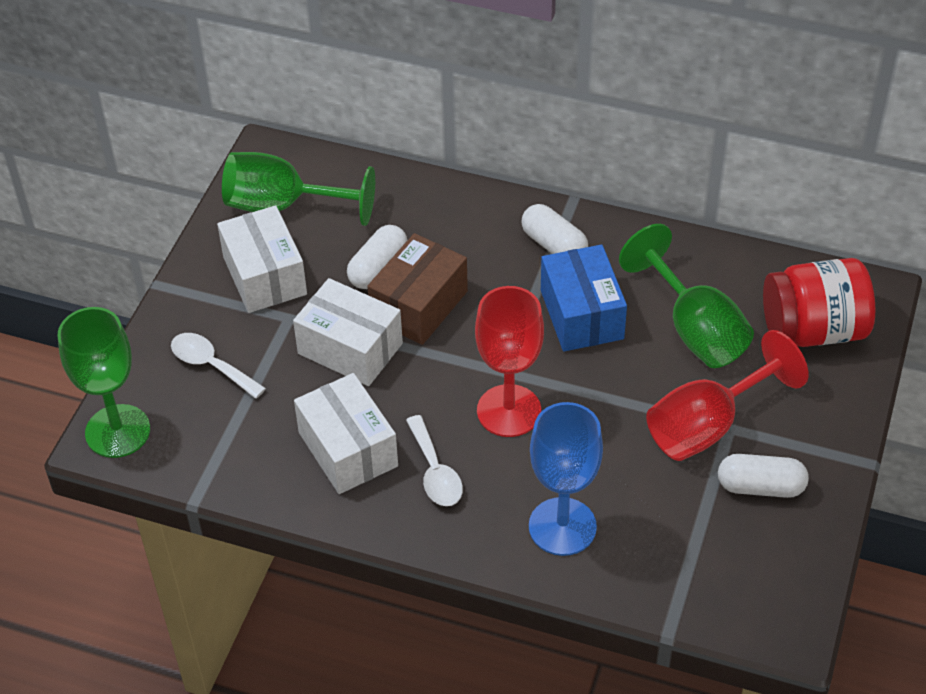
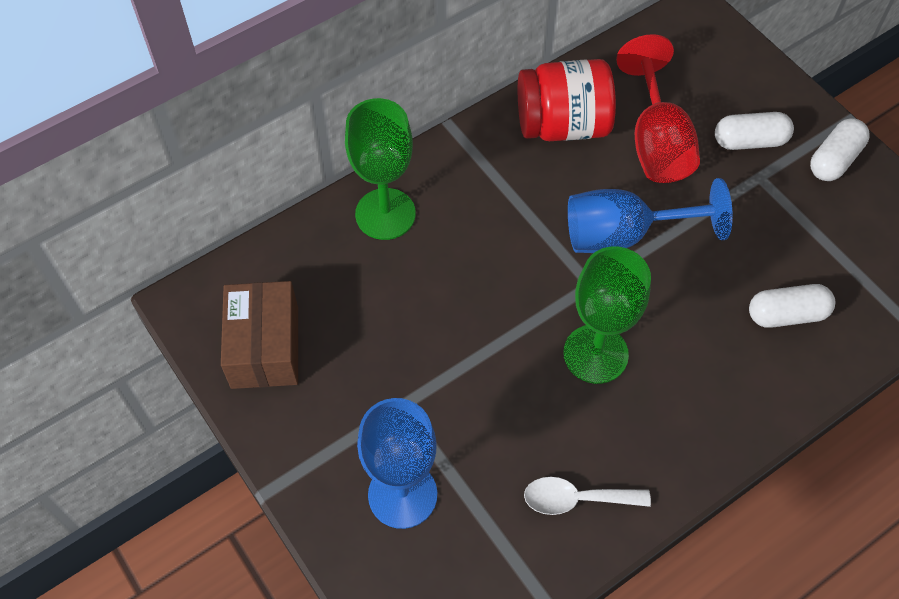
blue box: 1 -> 0
blue goblet: 1 -> 2
green goblet: 3 -> 2
red goblet: 2 -> 1
white box: 3 -> 0
white spoon: 2 -> 1

